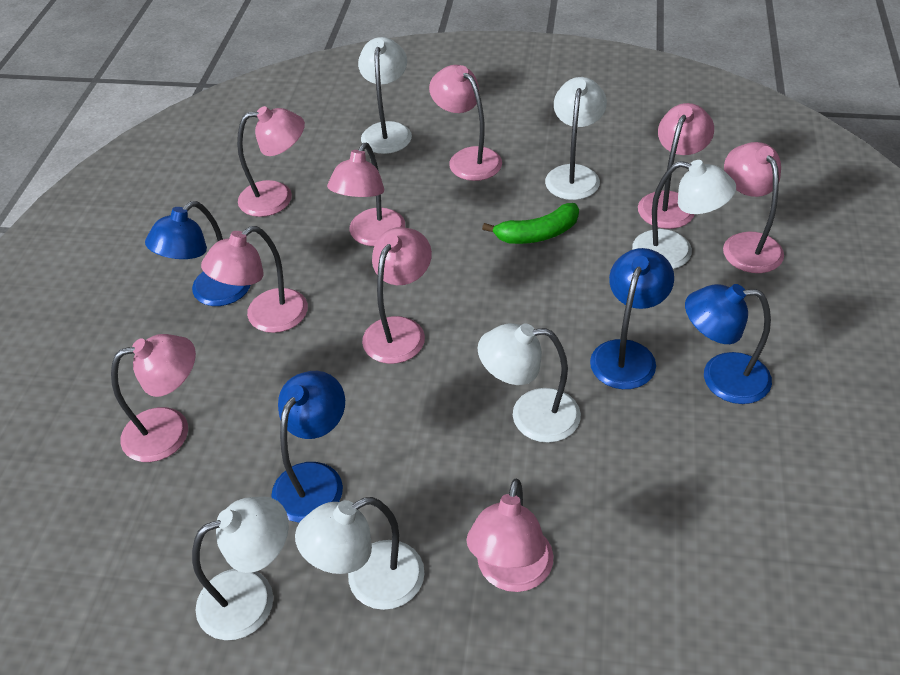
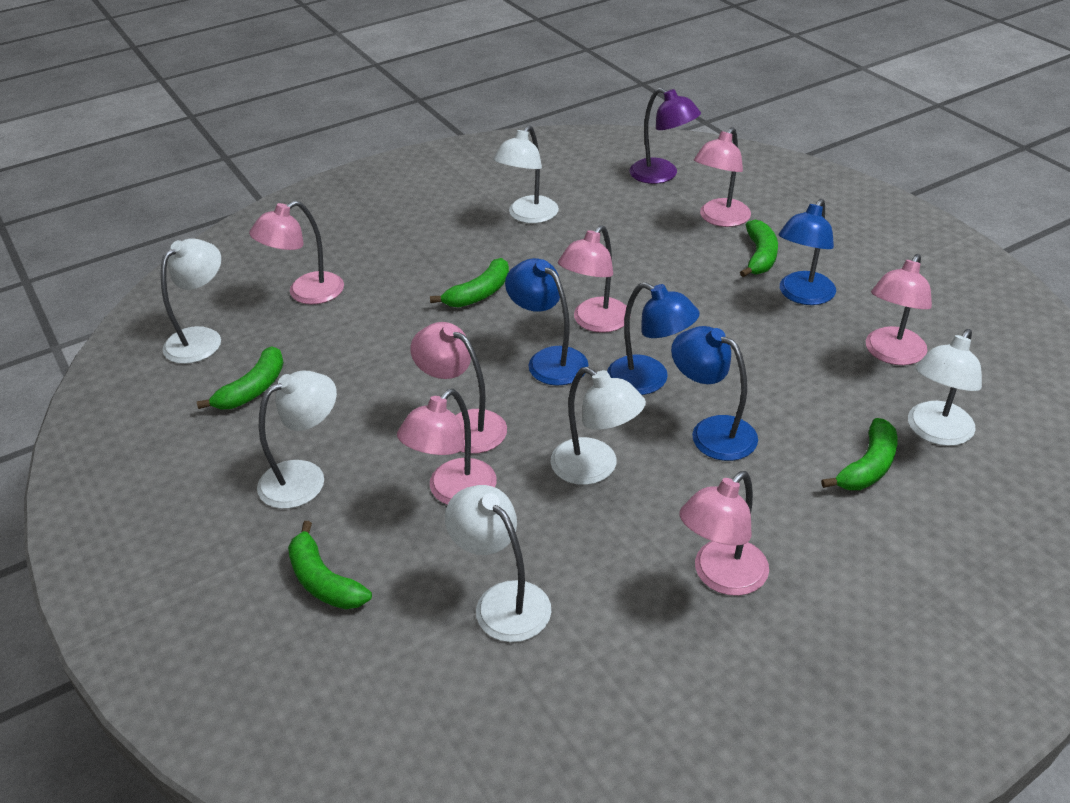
green banana: 1 -> 5
pink lamp: 9 -> 7
purple lamp: 0 -> 1

